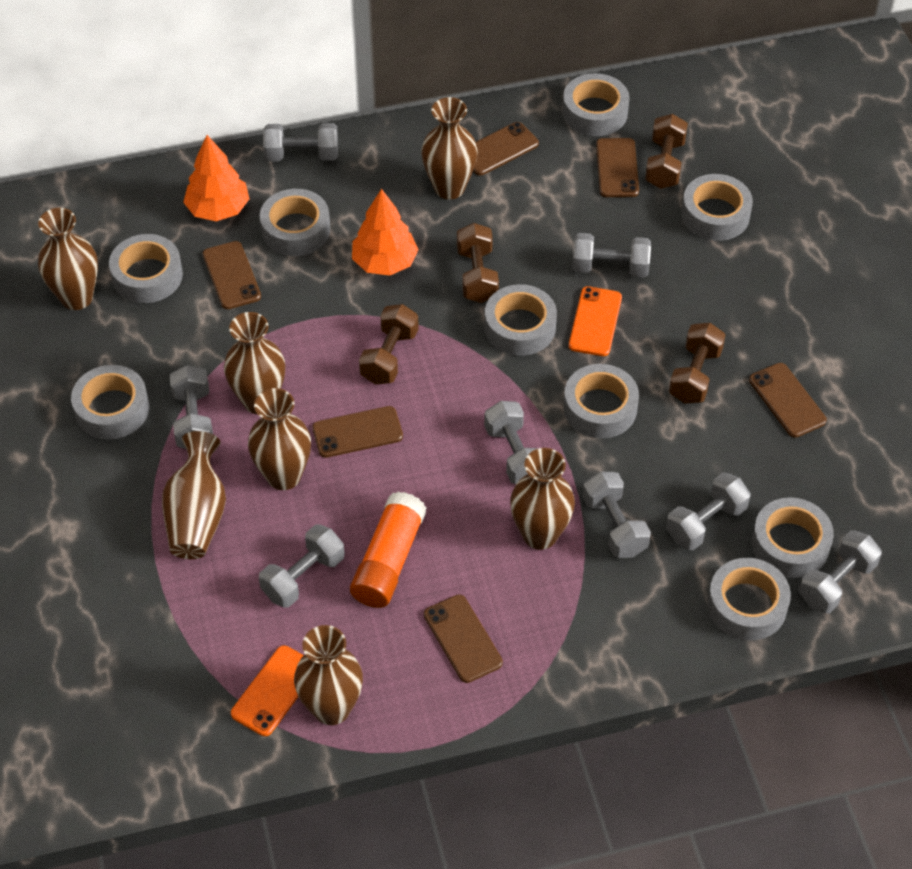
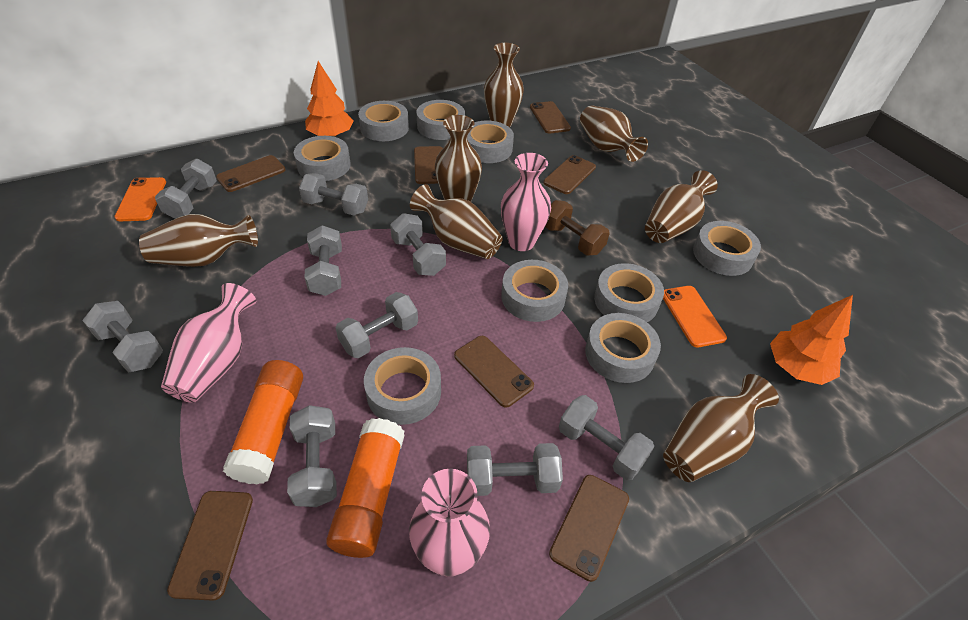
brown dumbbell: 4 -> 1
brown phone: 6 -> 7
grey dumbbell: 8 -> 9
orange glue stick: 1 -> 2
pink vase: 0 -> 3

